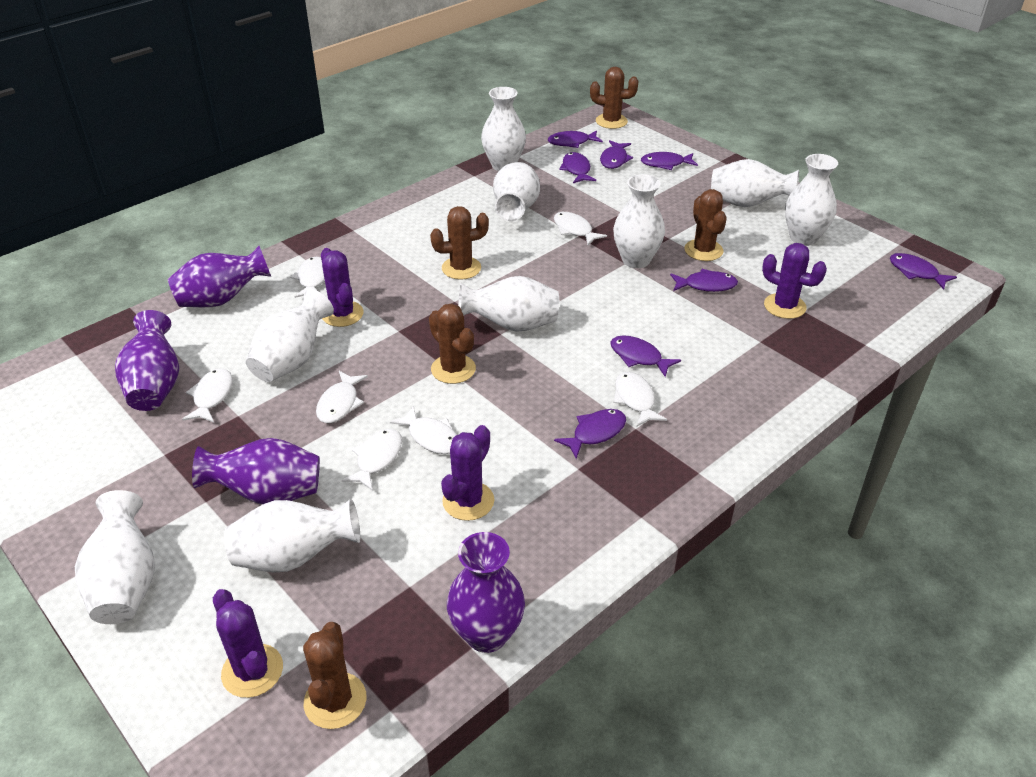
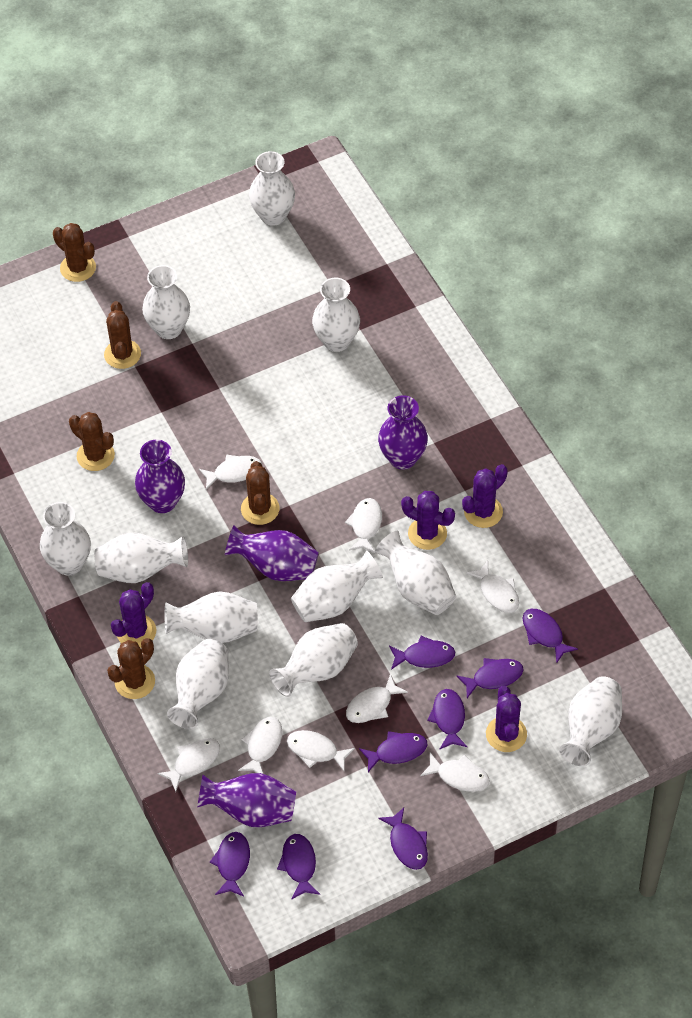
white fish: 7 -> 8
white vase: 9 -> 11

